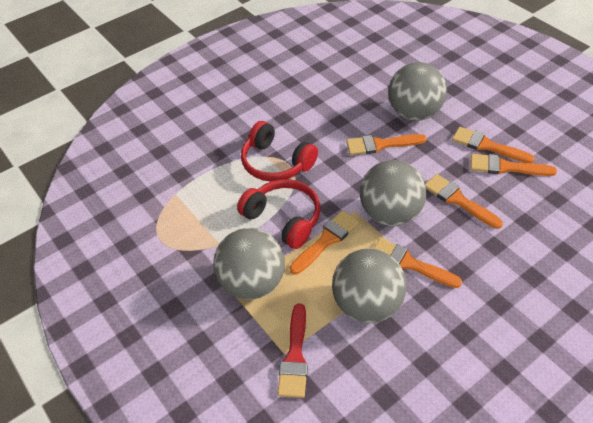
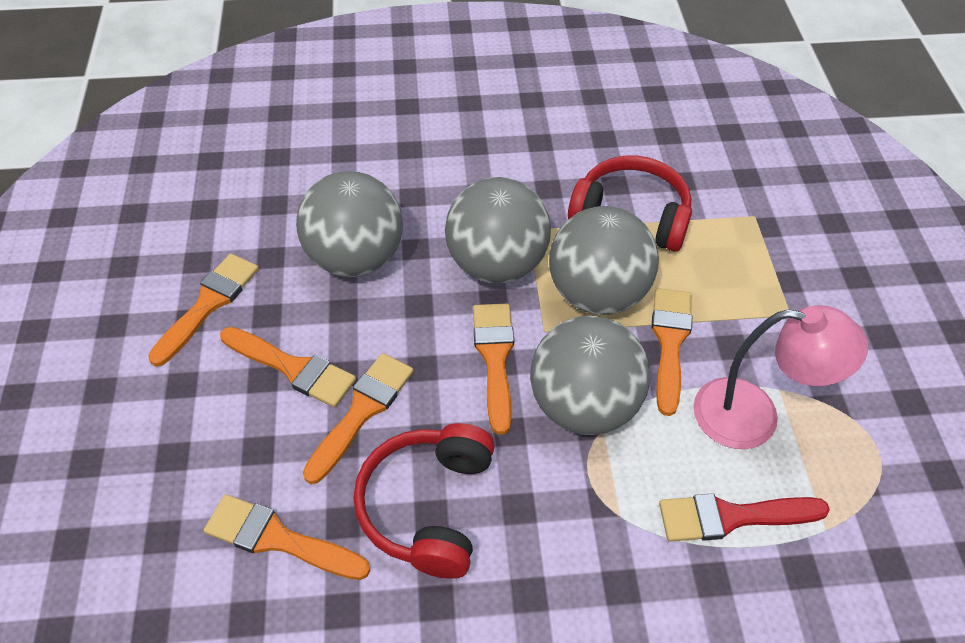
pink lamp: 0 -> 1

